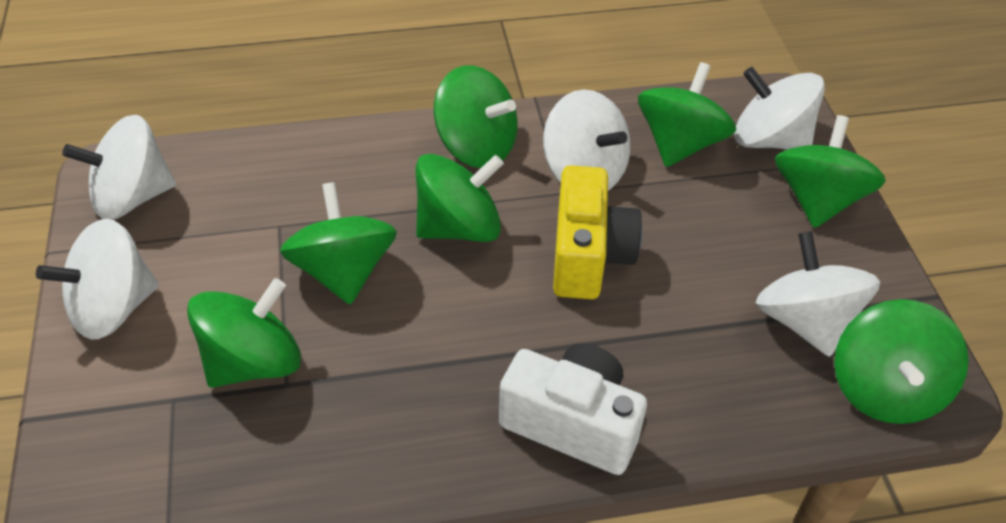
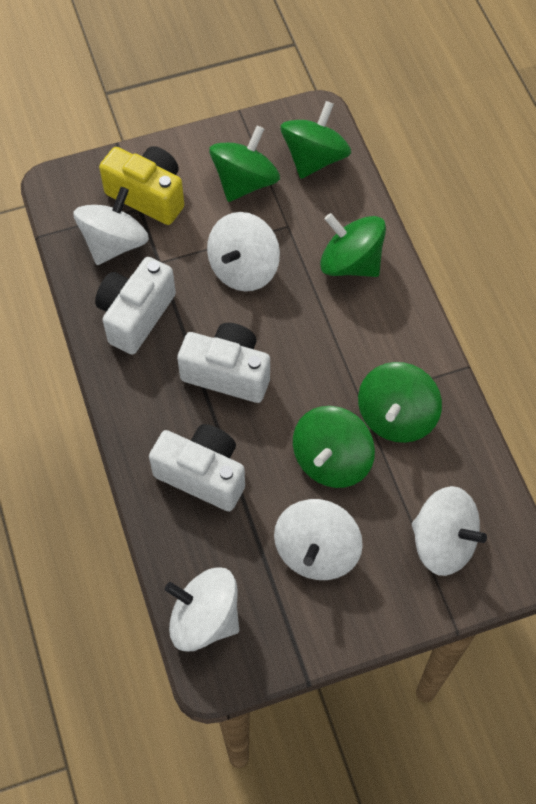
green spinning top: 7 -> 5
white camera: 1 -> 3

